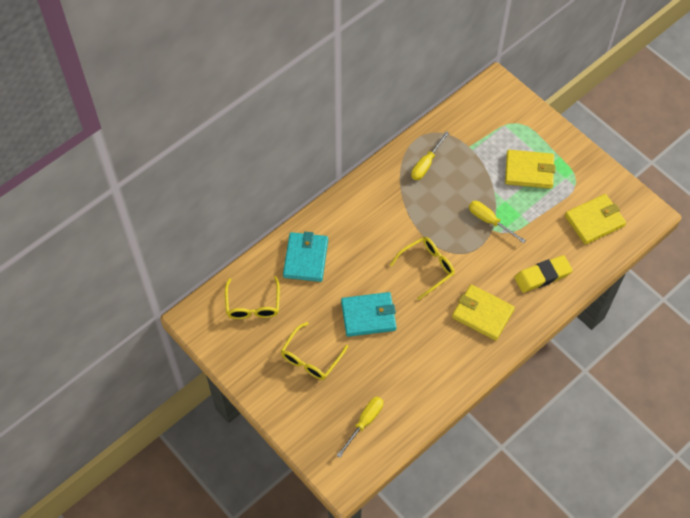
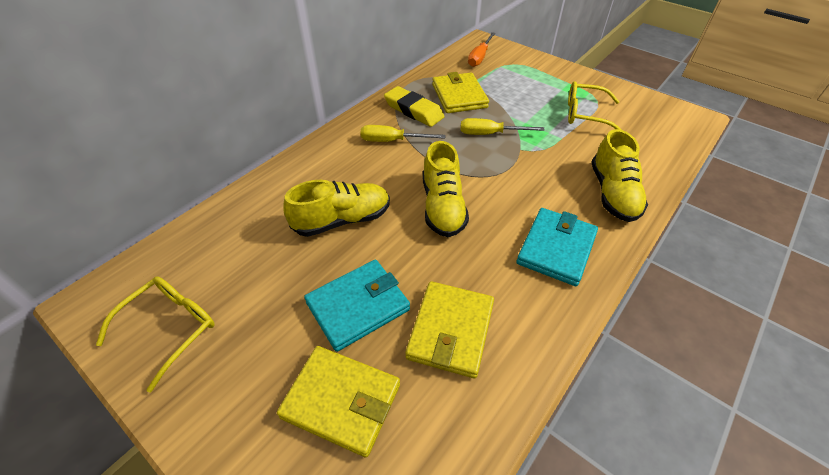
orange screwdriver: 0 -> 1
yellow glasses: 3 -> 2
yellow screwdriver: 3 -> 2
yellow shoe: 0 -> 3

